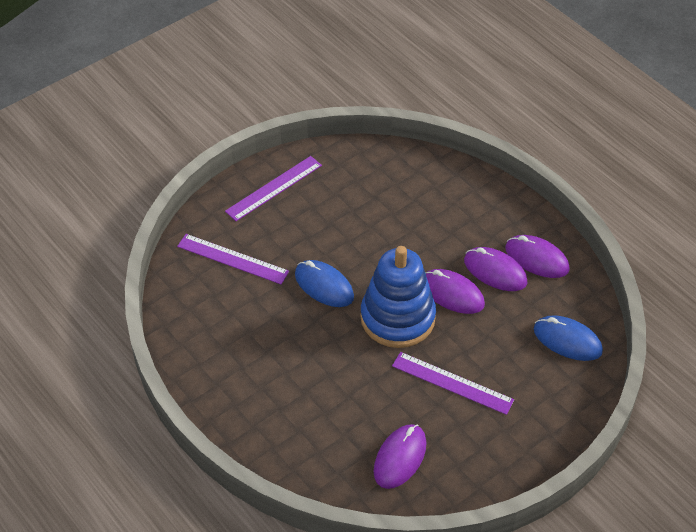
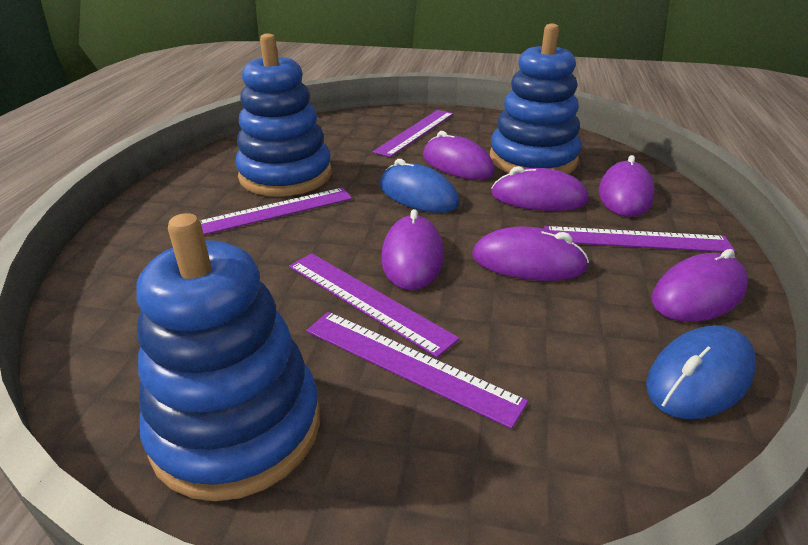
blue stacking toy: 1 -> 3
purple mouse: 4 -> 6
purple ruler: 3 -> 5

